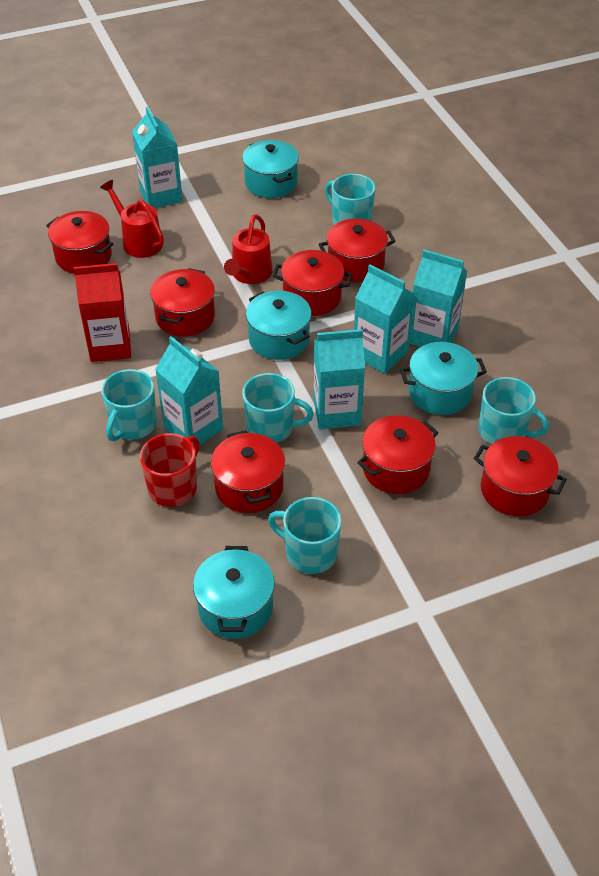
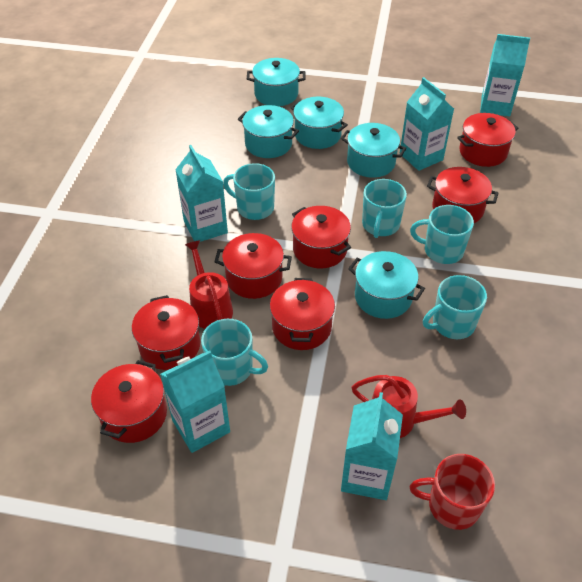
red carton: 1 -> 0
turquoise pot: 4 -> 5

